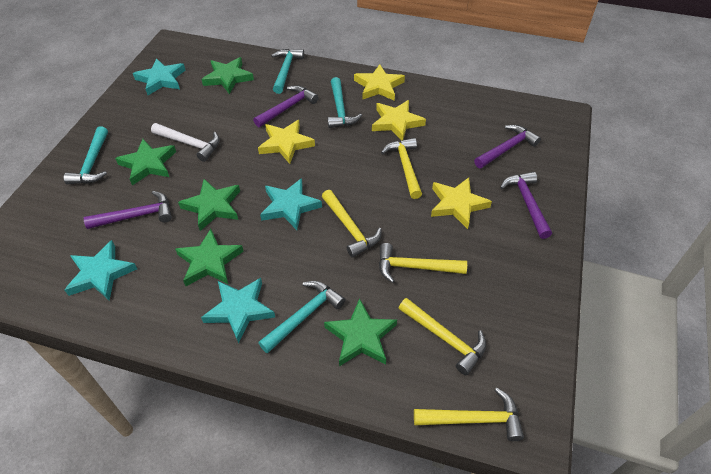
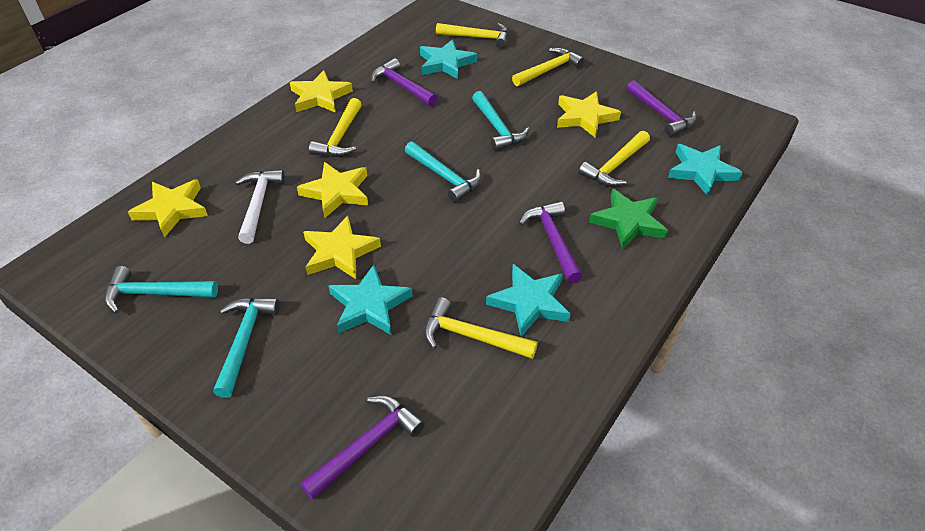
green star: 5 -> 1
yellow star: 4 -> 5

